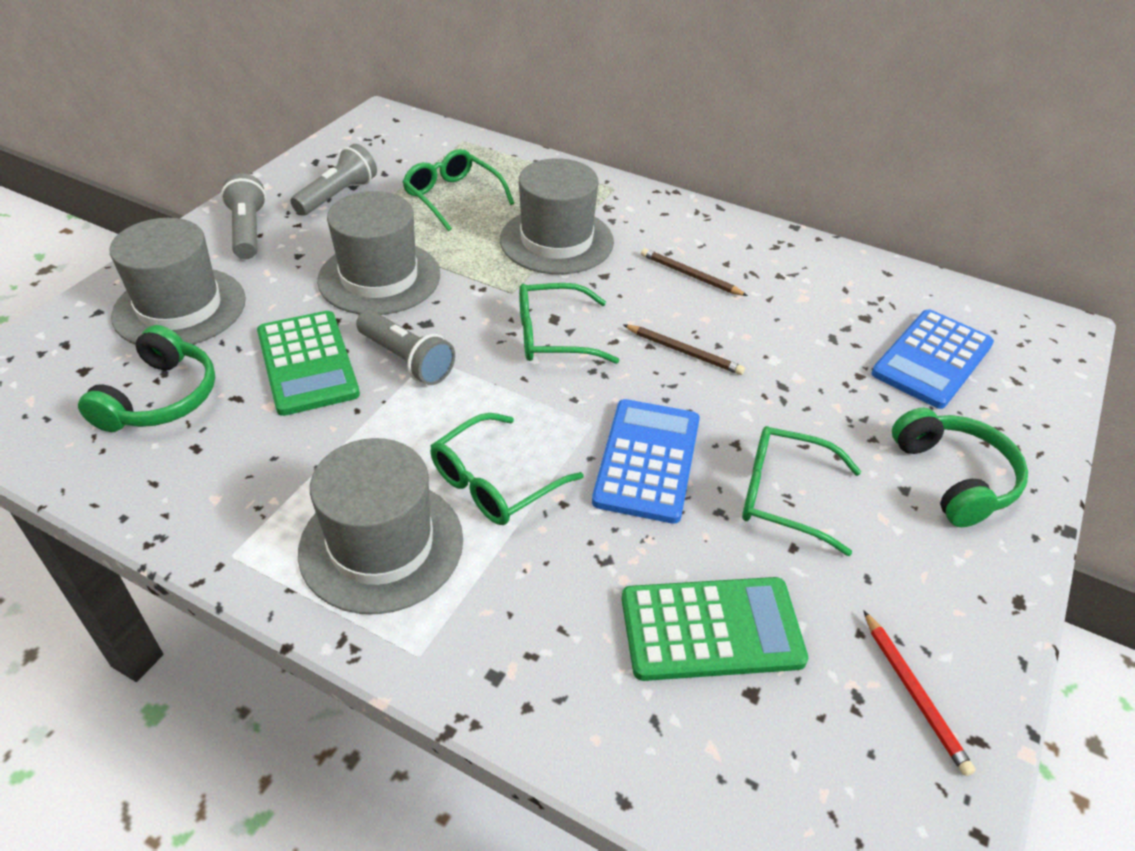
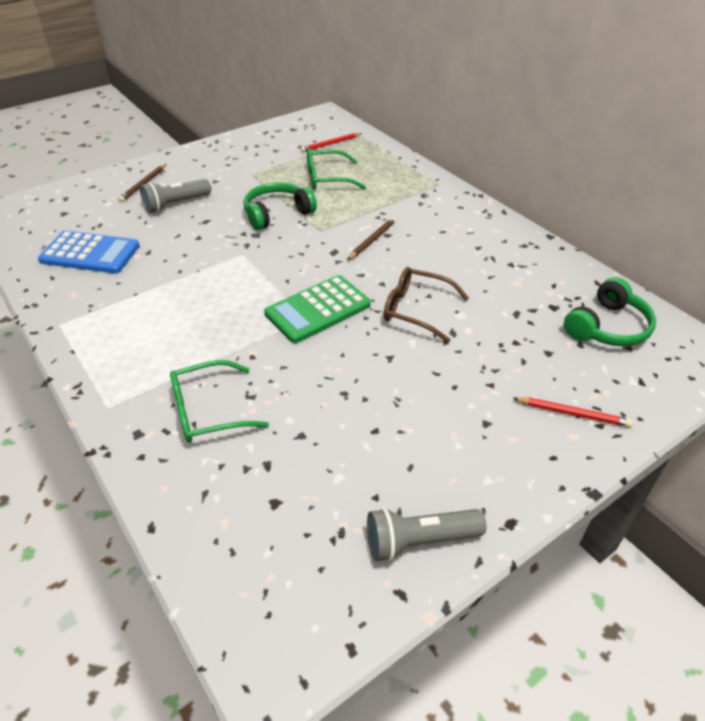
blue calculator: 2 -> 1
brown glasses: 0 -> 1
green calculator: 2 -> 1
green glasses: 4 -> 2
grey flashlight: 3 -> 2
grey hat: 4 -> 0
red pencil: 1 -> 2

